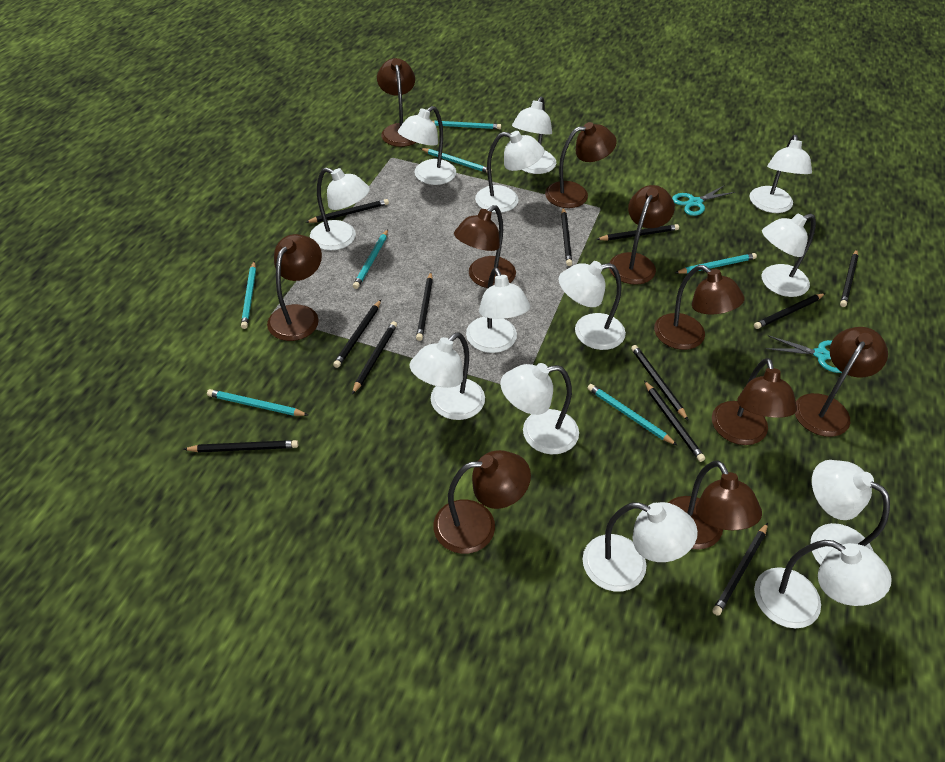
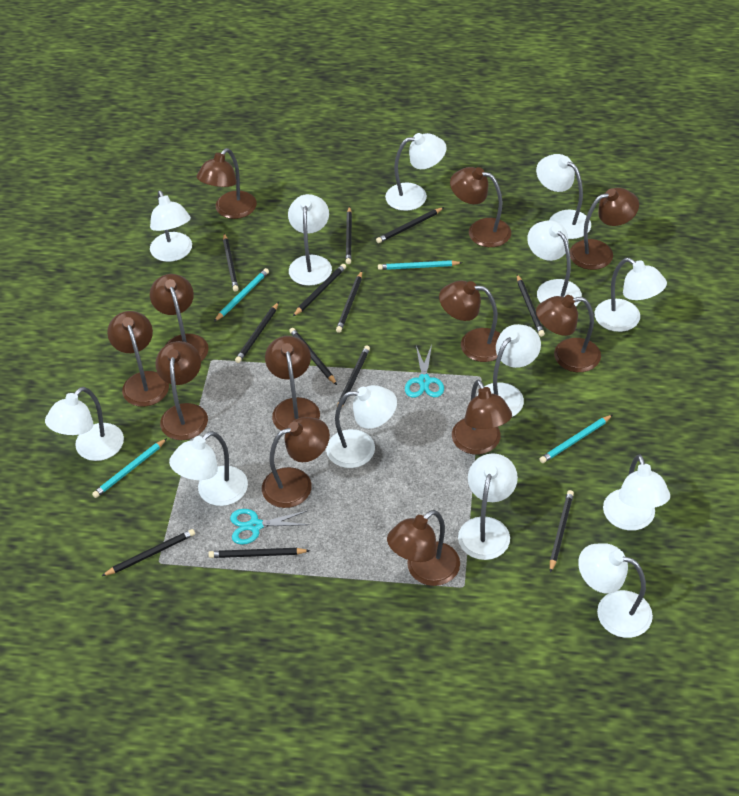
brown lamp: 10 -> 12
turquoise pencil: 7 -> 4

